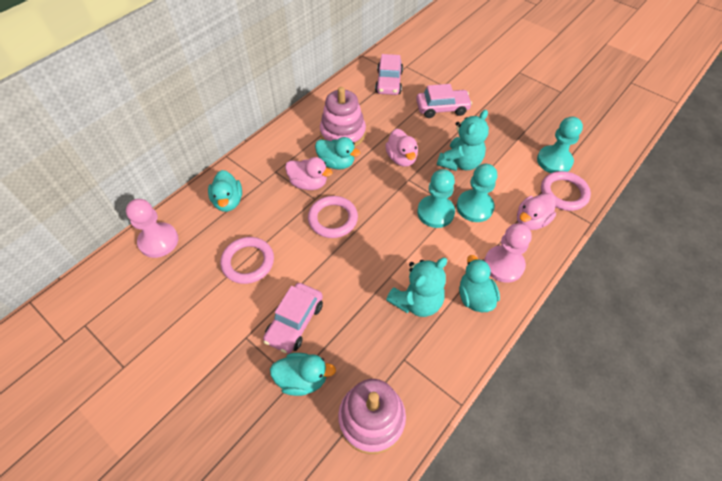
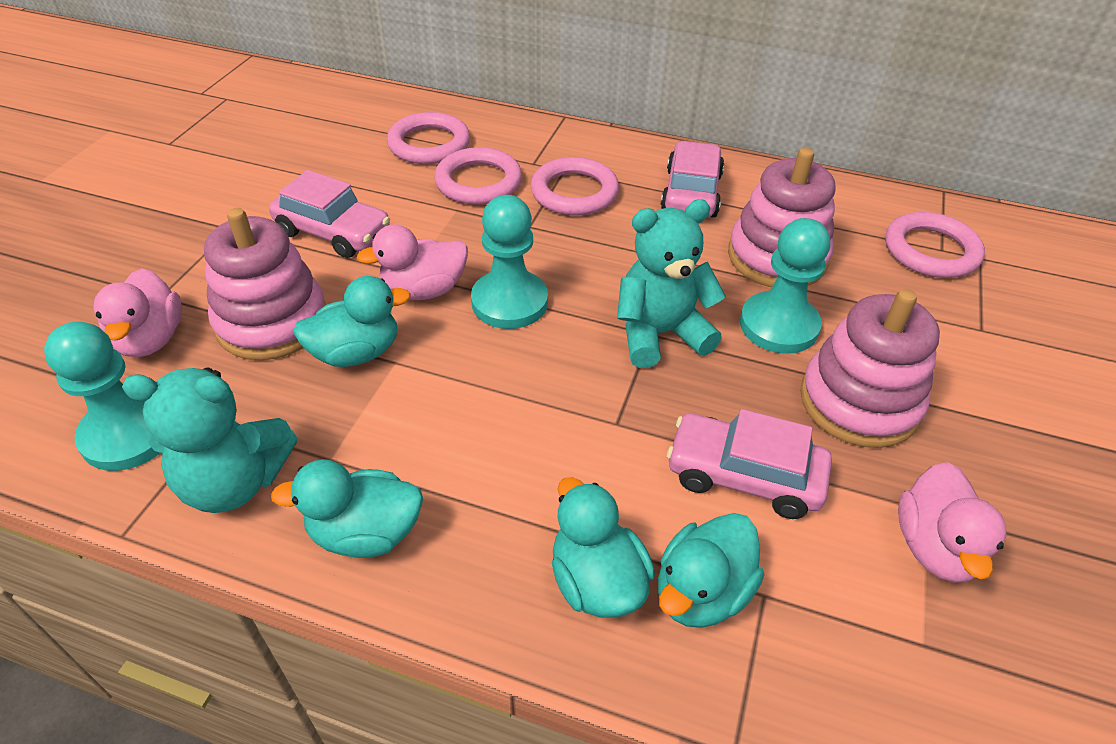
pink pawn: 2 -> 0
pink ring: 3 -> 4
pink stacking toy: 2 -> 3

